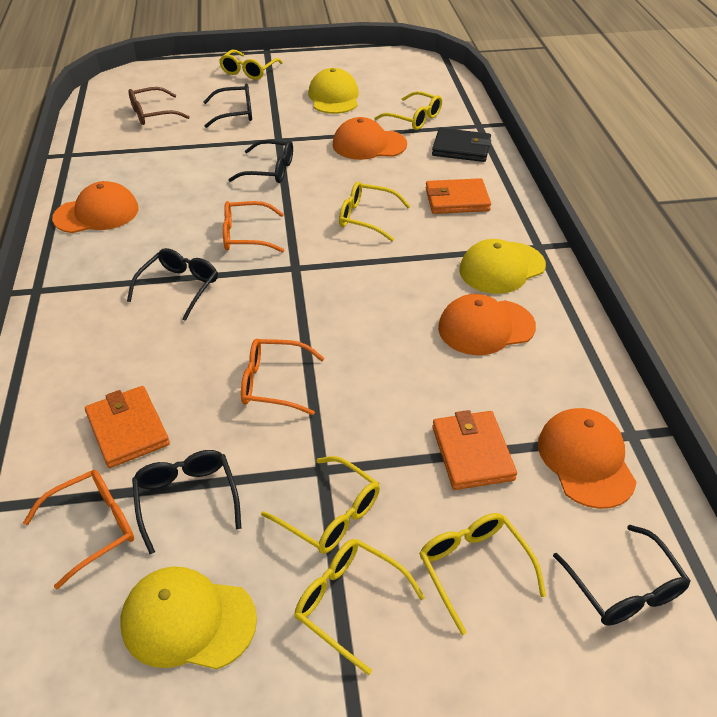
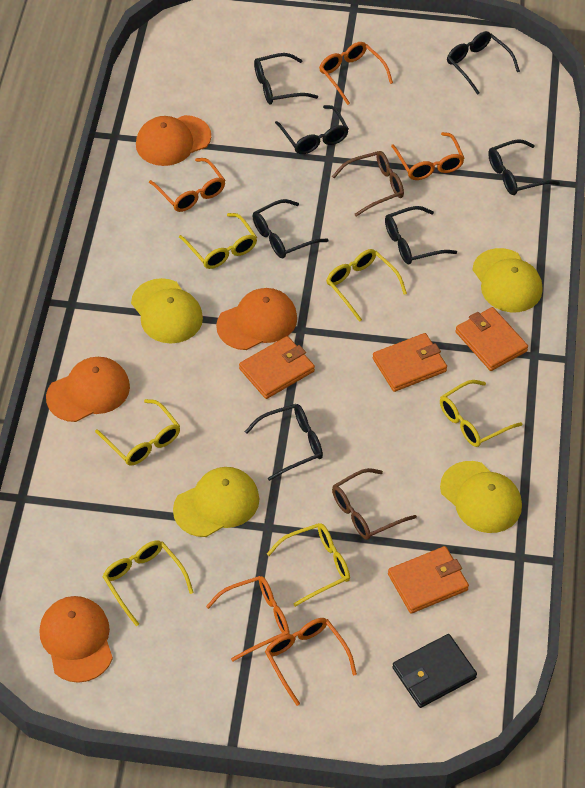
black glasses: 5 -> 7
brown glasses: 1 -> 2
orange glasses: 3 -> 5
orange wallet: 3 -> 4
yellow cap: 3 -> 4

